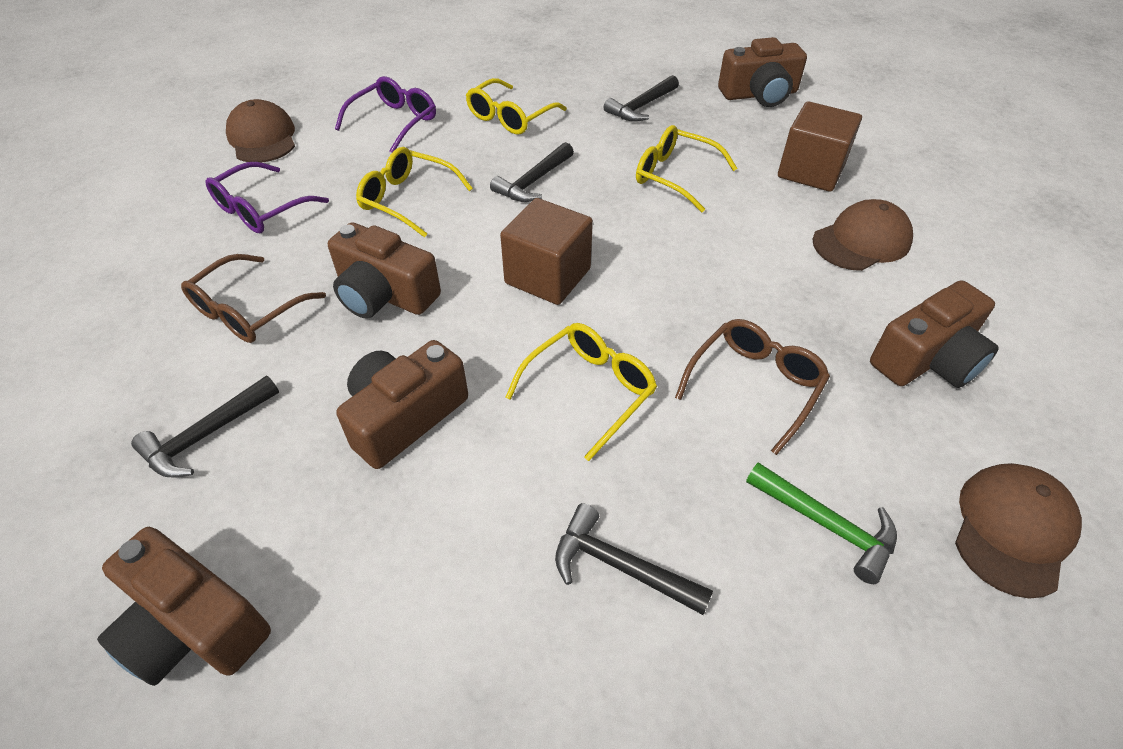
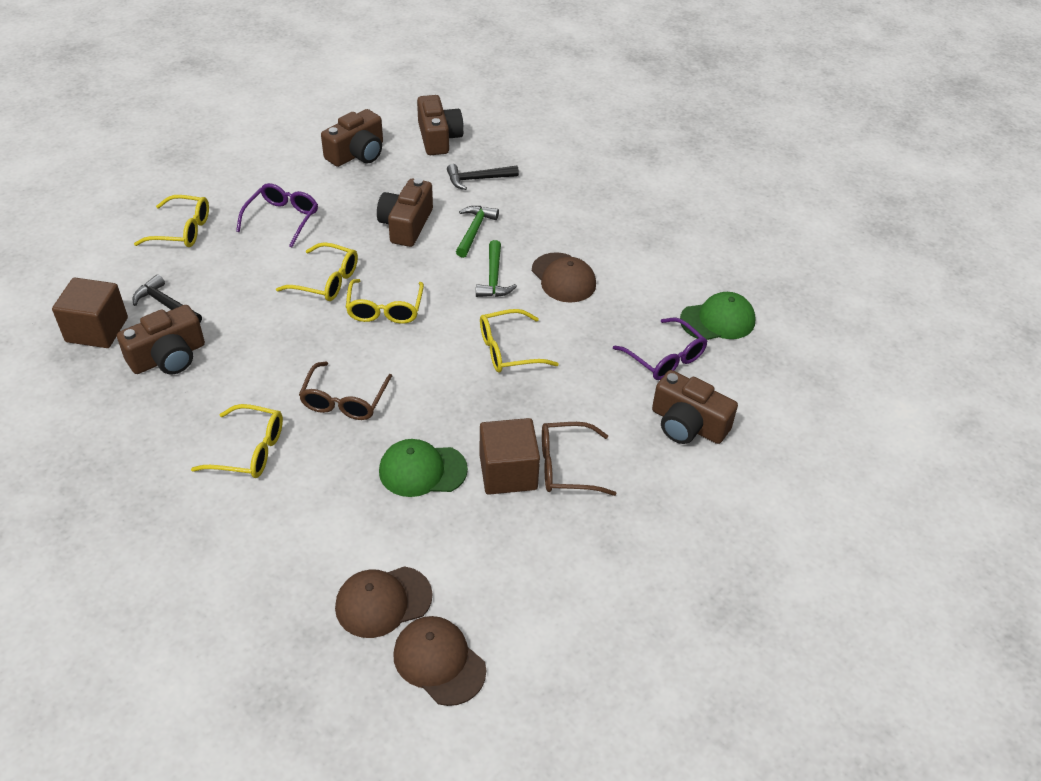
black hammer: 4 -> 2
green cap: 0 -> 2
green hammer: 1 -> 2
yellow glasses: 4 -> 5

